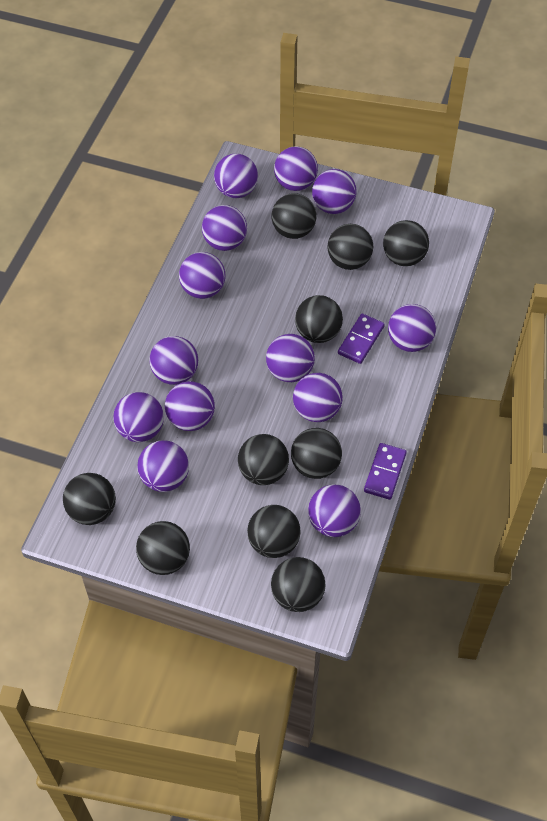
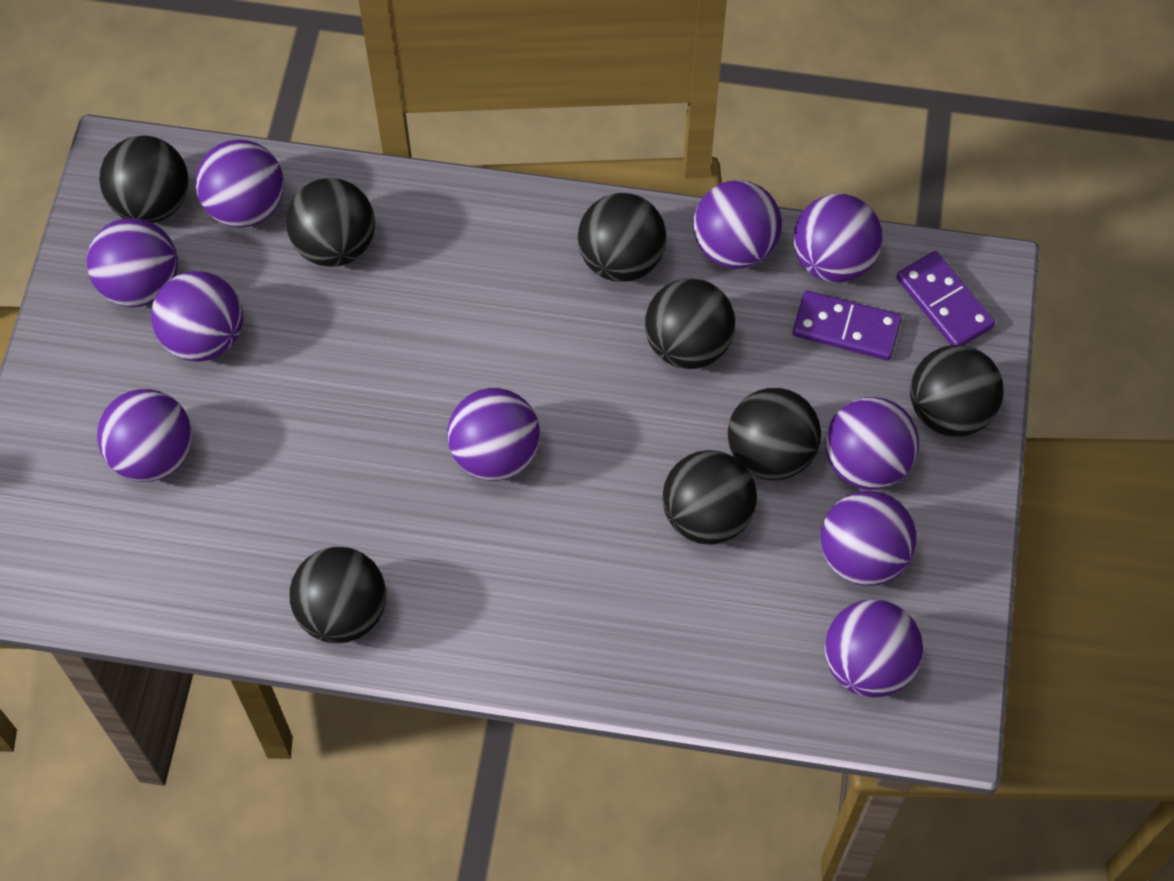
black ball: 10 -> 8
purple ball: 13 -> 10

